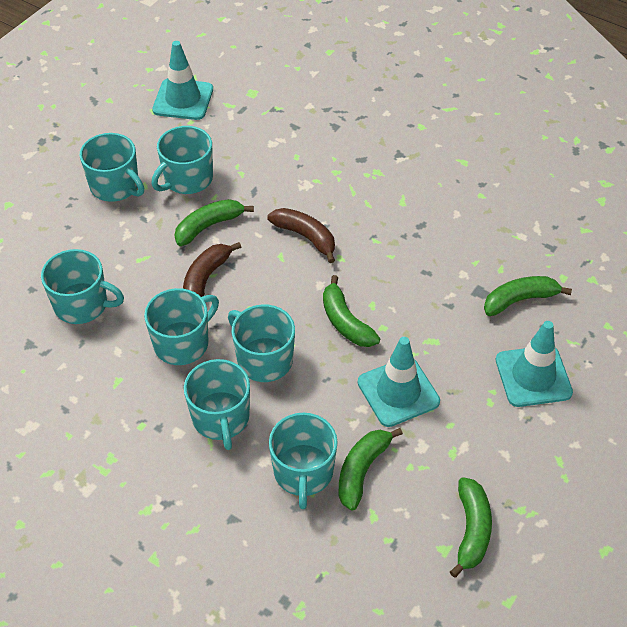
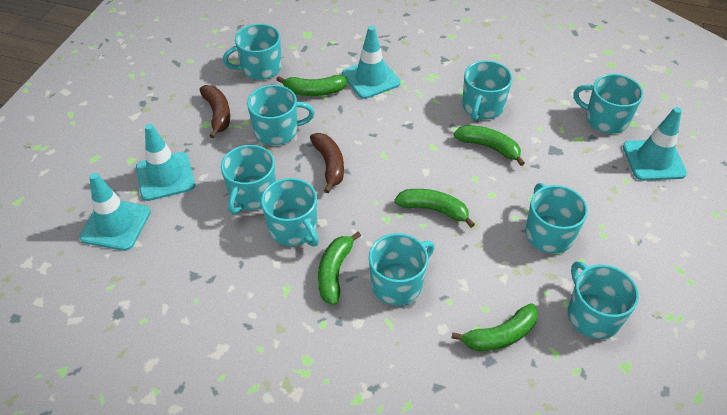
turquoise mug: 7 -> 9
turquoise traffic cone: 3 -> 4

